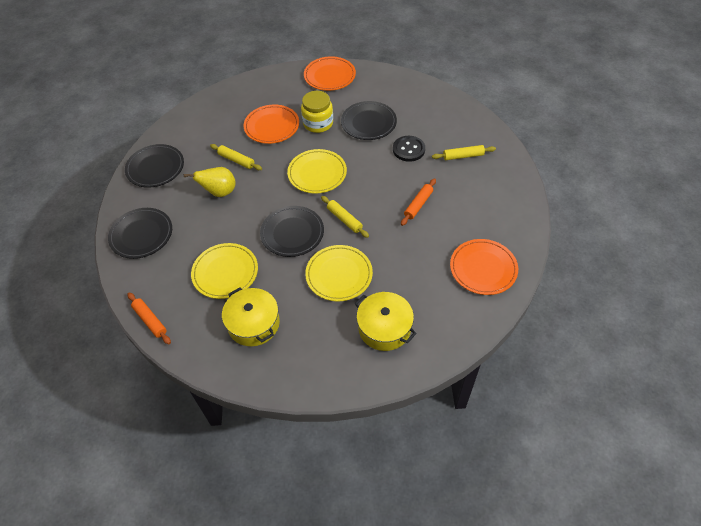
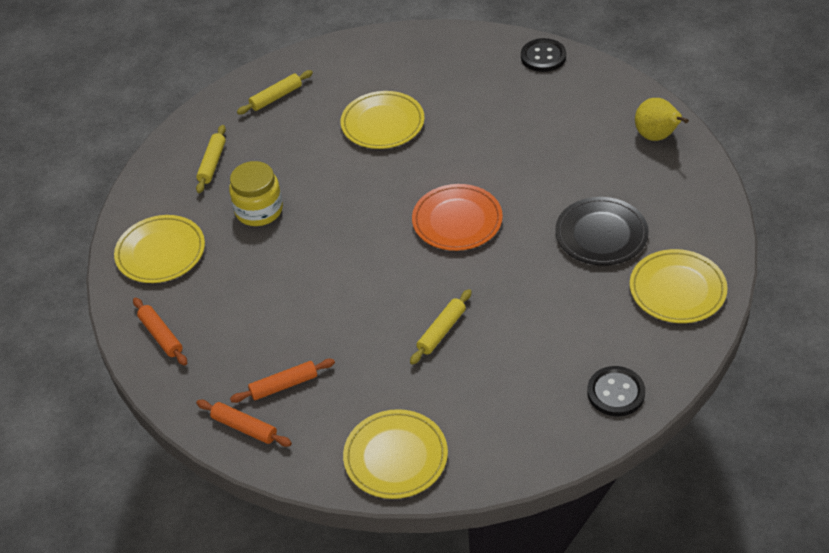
black button: 1 -> 2
black plate: 4 -> 1
orange plate: 3 -> 1
orange rolling pin: 2 -> 3
yellow plate: 3 -> 4
yellow pot: 2 -> 0

